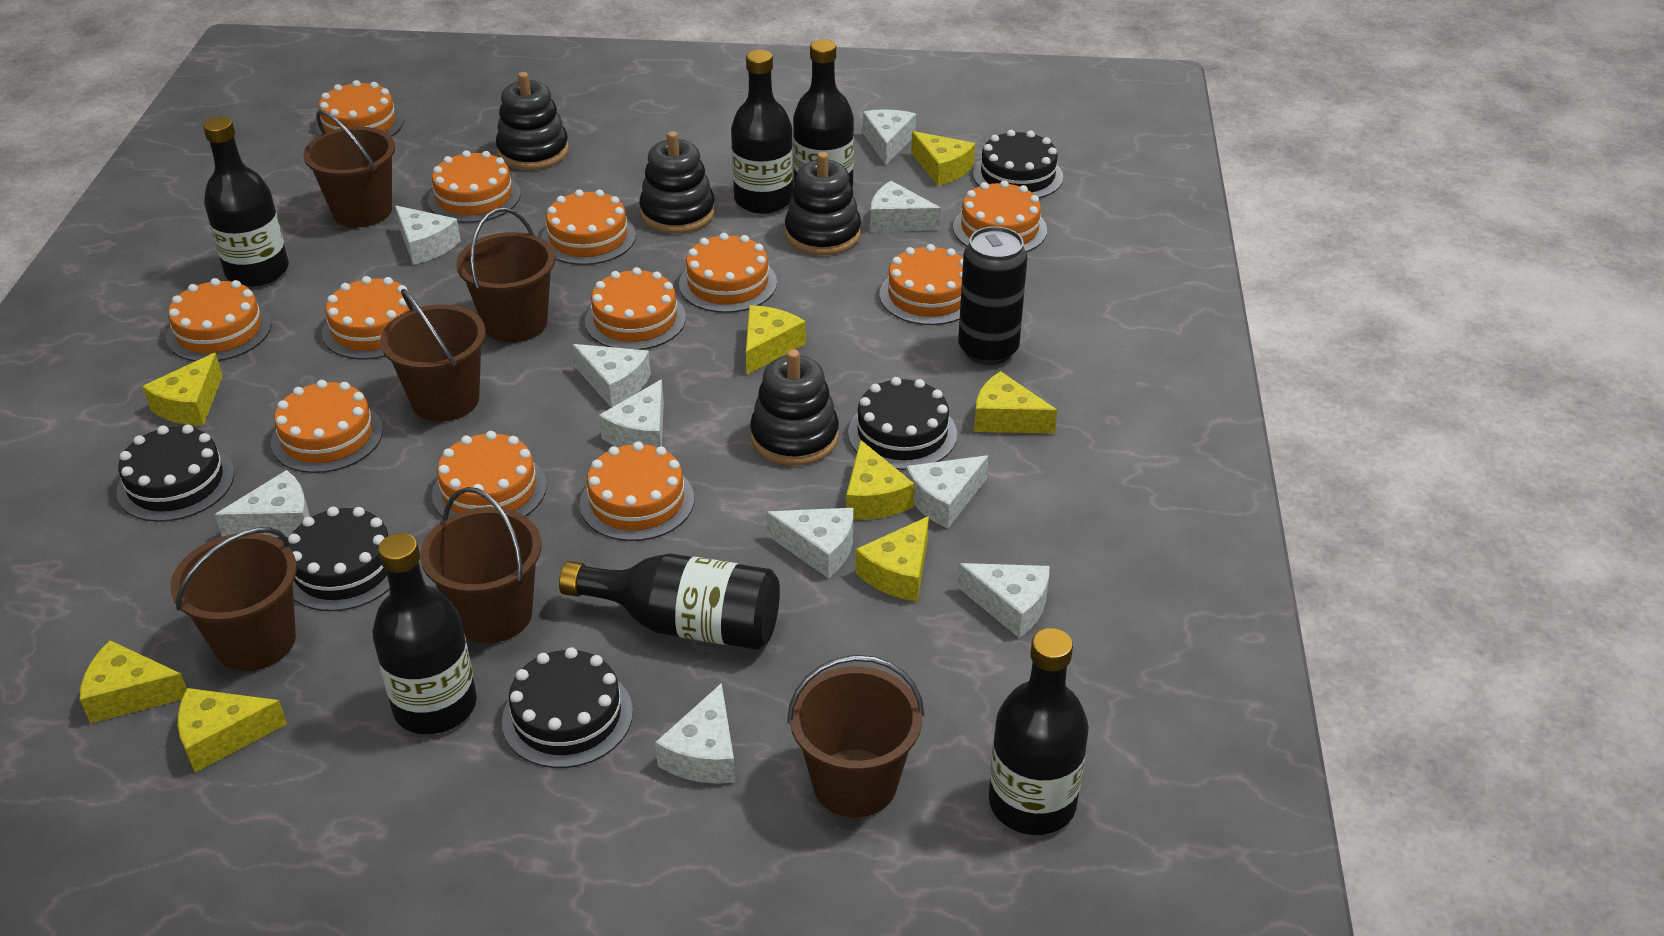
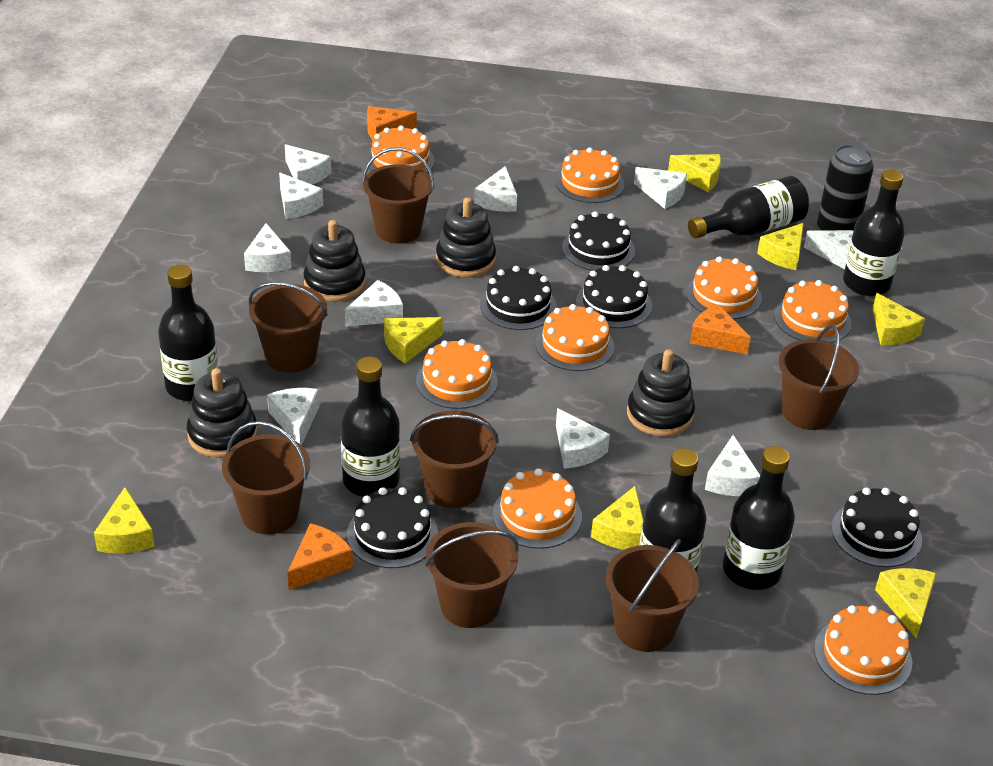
brown bucket: 6 -> 7
orange cake: 12 -> 8
orange cheese: 0 -> 3
yellow cheese: 8 -> 7

